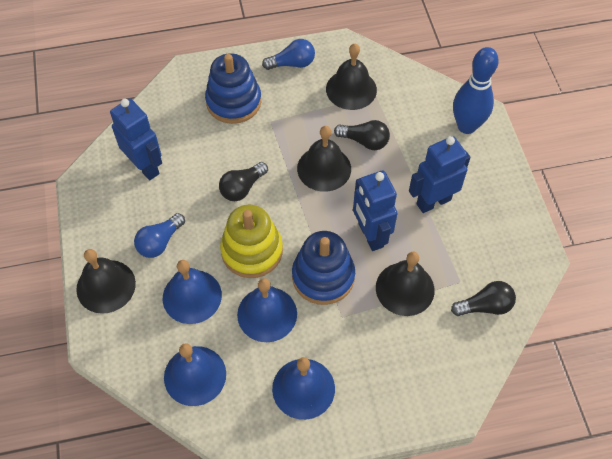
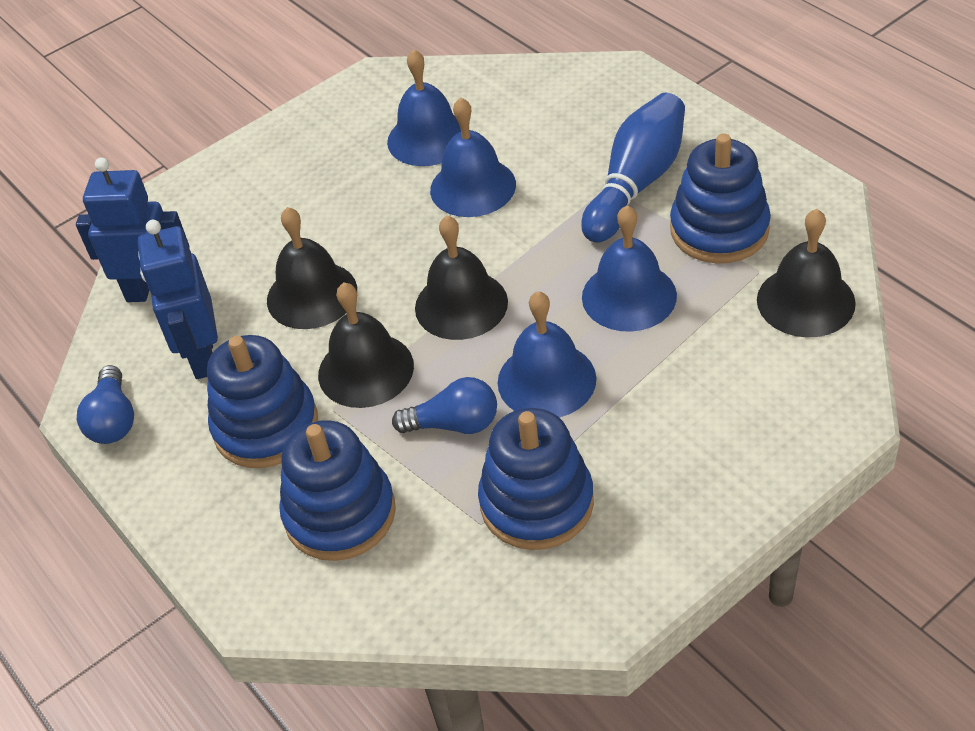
black light bulb: 3 -> 0
blue robot: 3 -> 2
blue stacking toy: 2 -> 4
yellow stacking toy: 1 -> 0

